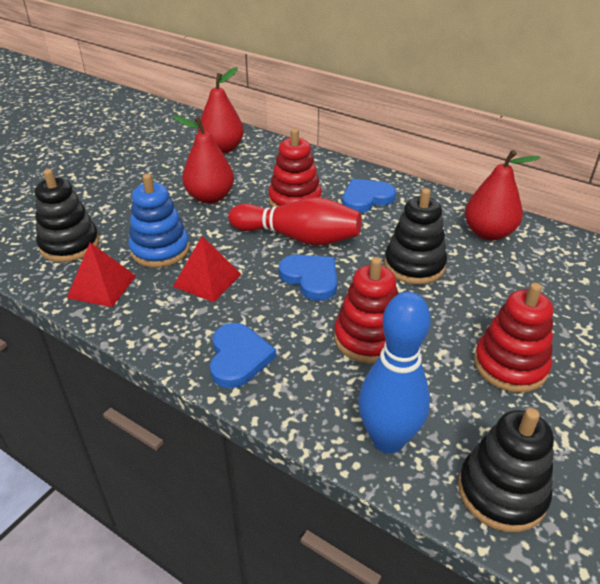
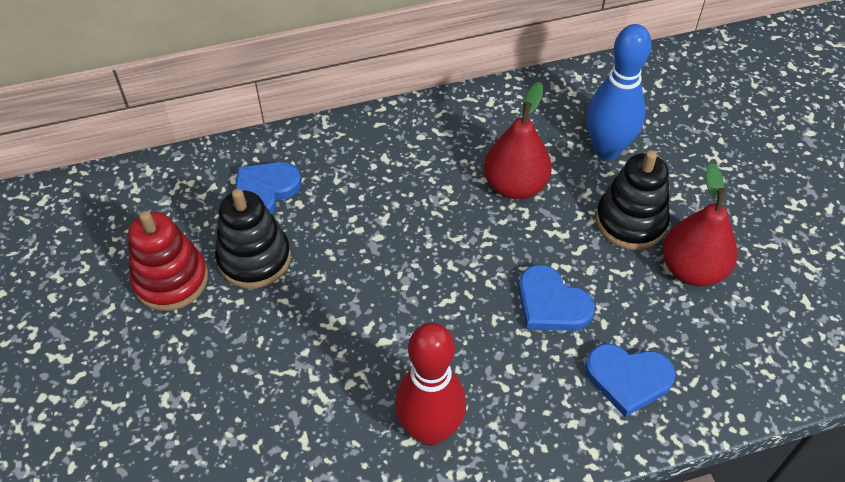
black stacking toy: 3 -> 2
blue stacking toy: 1 -> 0
red pear: 3 -> 2
red pyramid: 2 -> 0
red stacking toy: 3 -> 1

